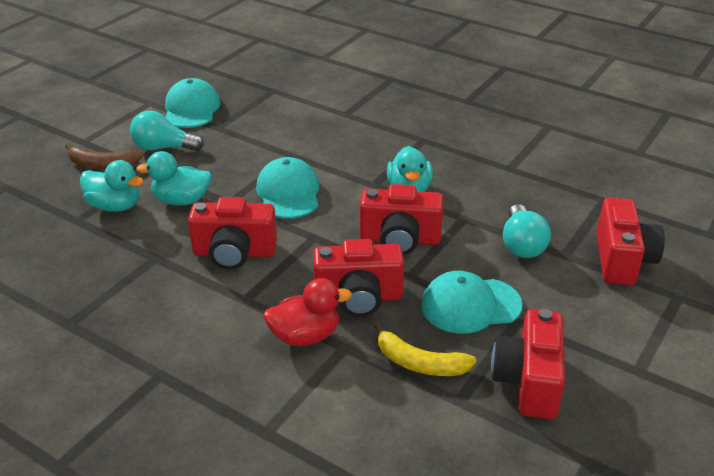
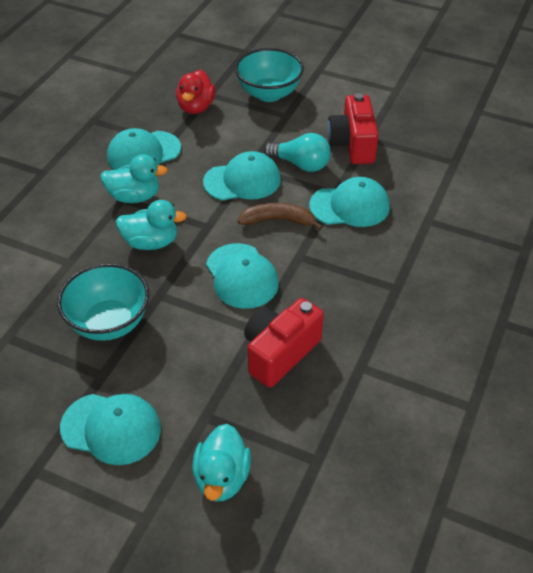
red camera: 5 -> 2
turquoise bowl: 0 -> 2
turquoise cap: 3 -> 5
turquoise light bulb: 2 -> 1
yellow banana: 1 -> 0

